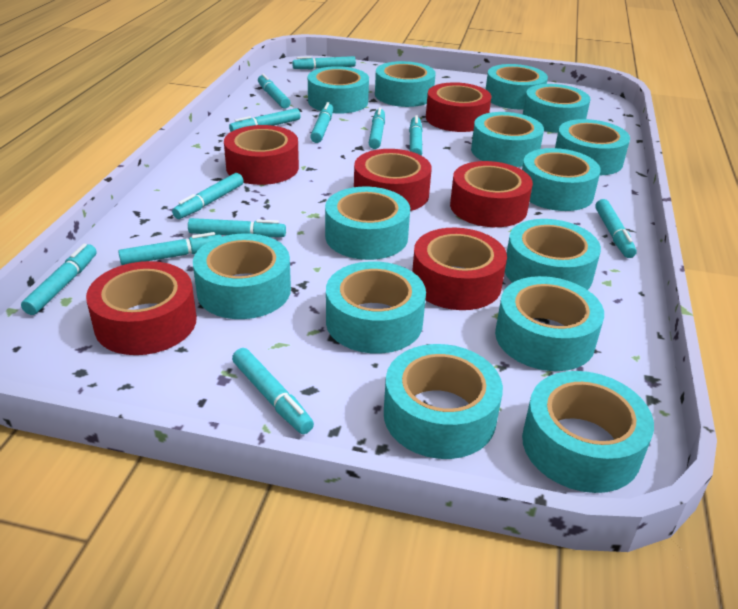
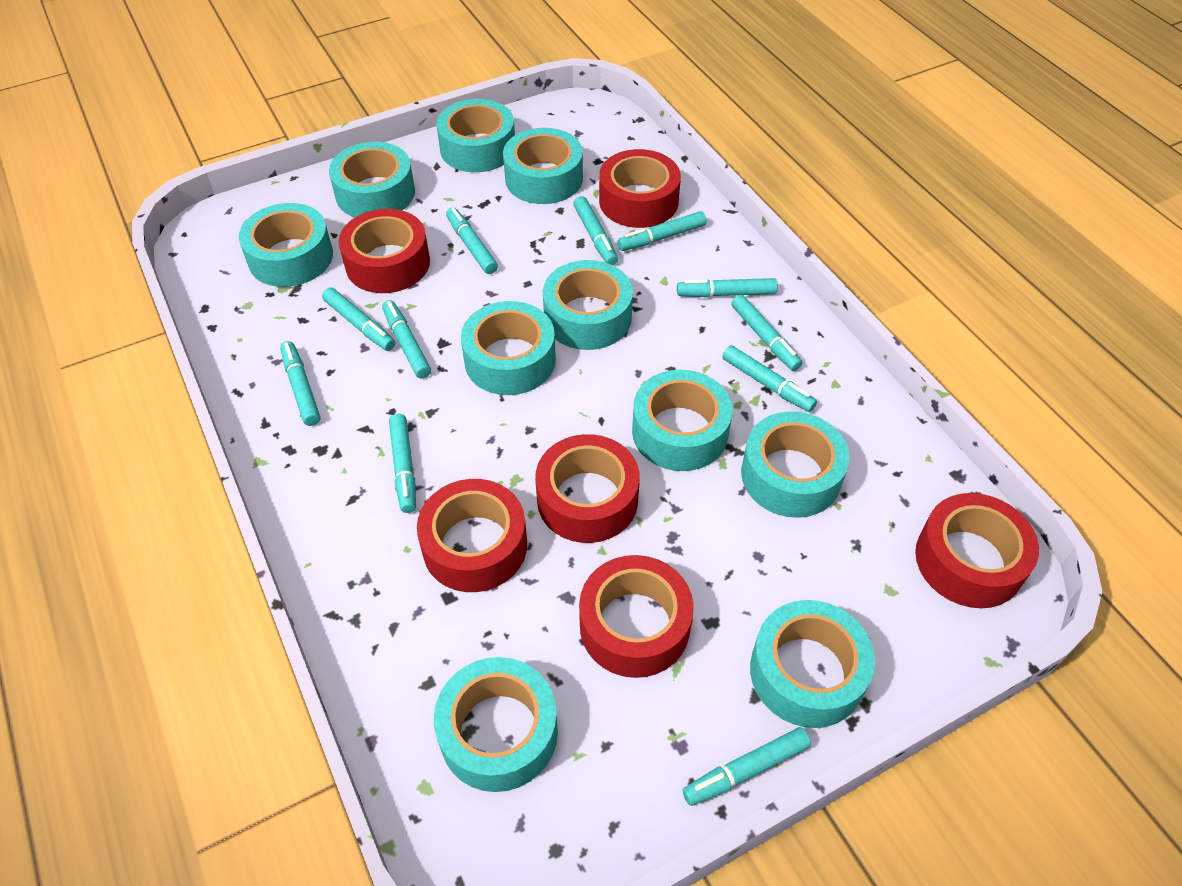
turquoise marker: 12 -> 11
turquoise tape: 14 -> 10

